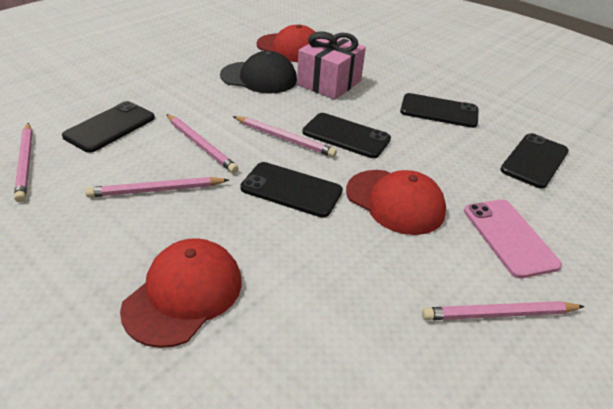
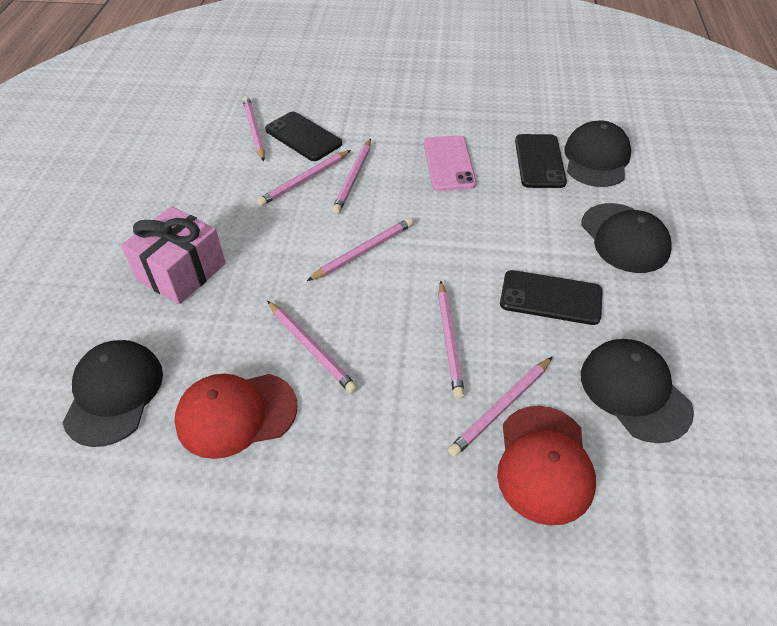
black cap: 1 -> 4
black phone: 5 -> 3
pink pencil: 5 -> 7
red cap: 3 -> 2

